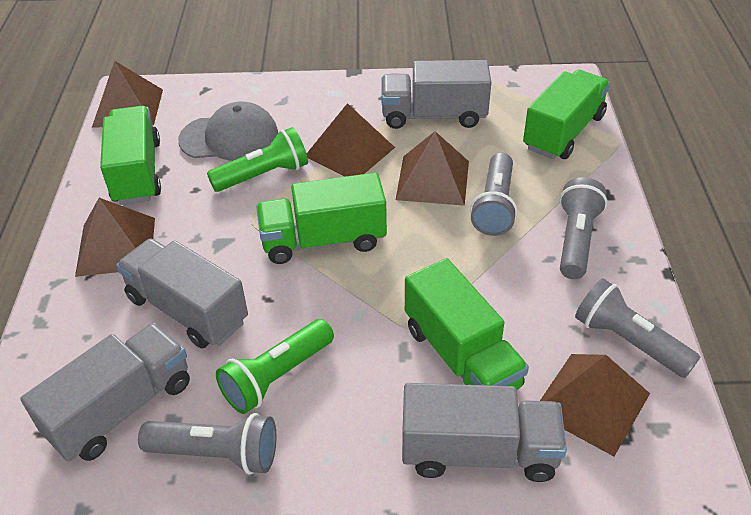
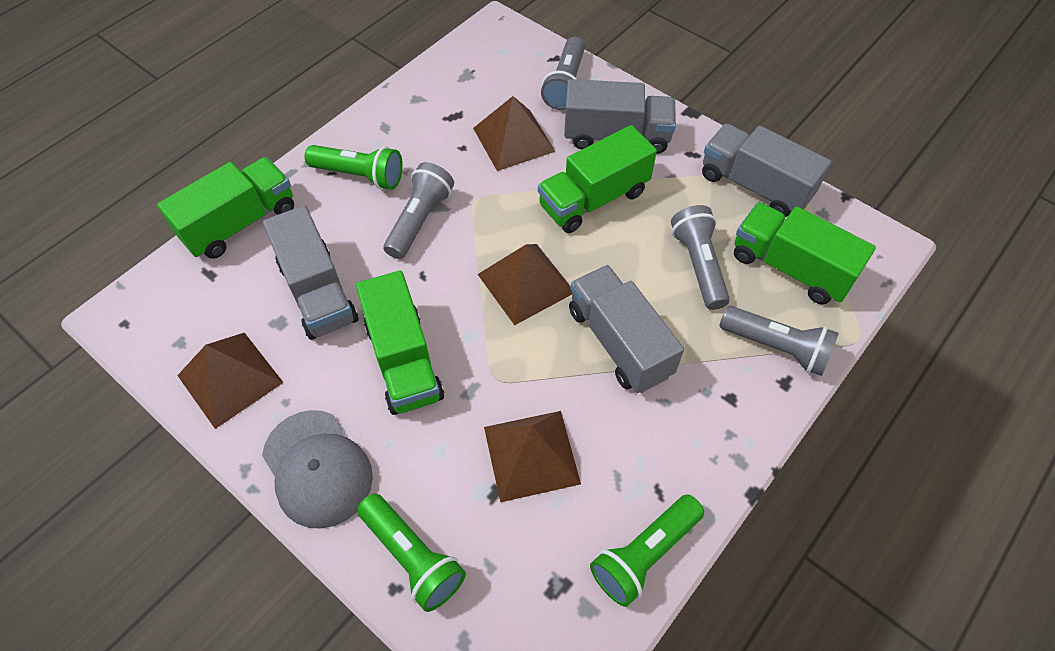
brown pyramid: 5 -> 4
green flashlight: 2 -> 3

